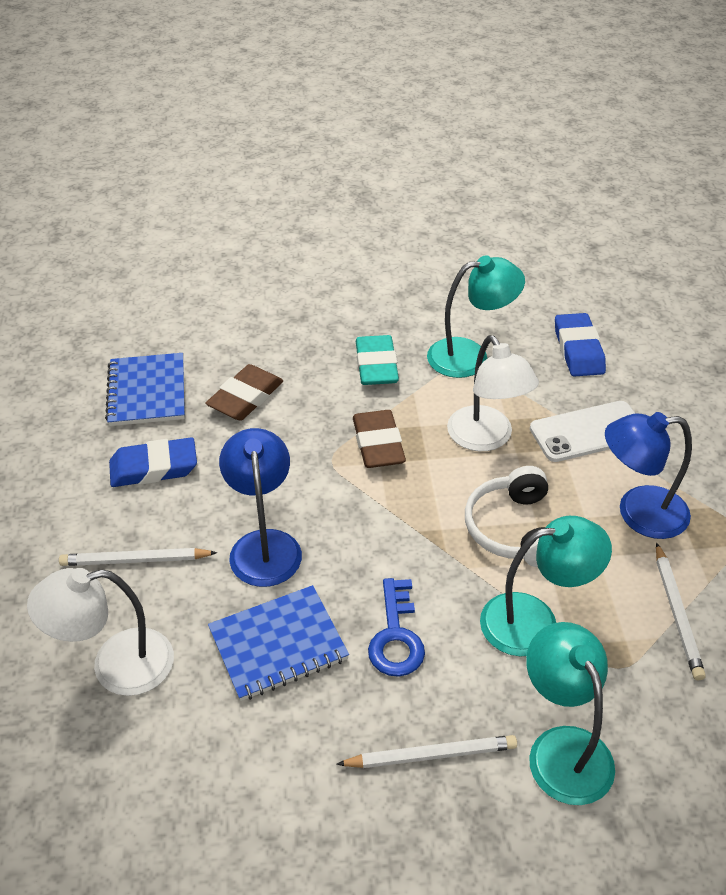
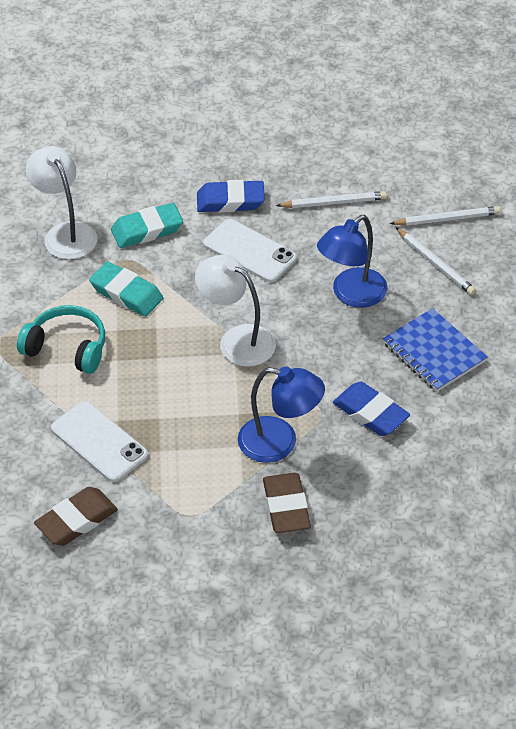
blue key: 1 -> 0
blue notebook: 2 -> 1
turquoise eraser: 1 -> 2
turquoise headphones: 0 -> 1
turquoise lamp: 3 -> 0
white headphones: 1 -> 0
white phone: 1 -> 2

